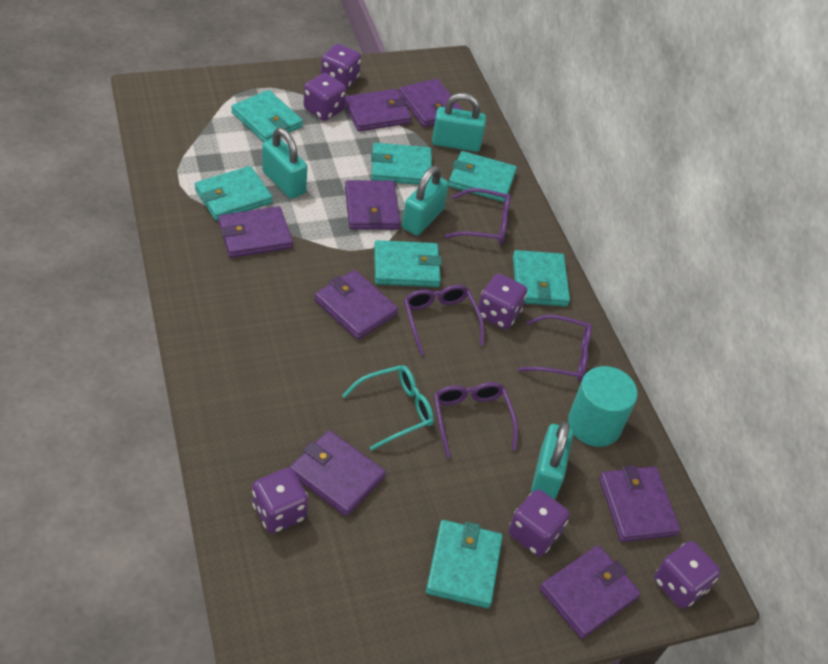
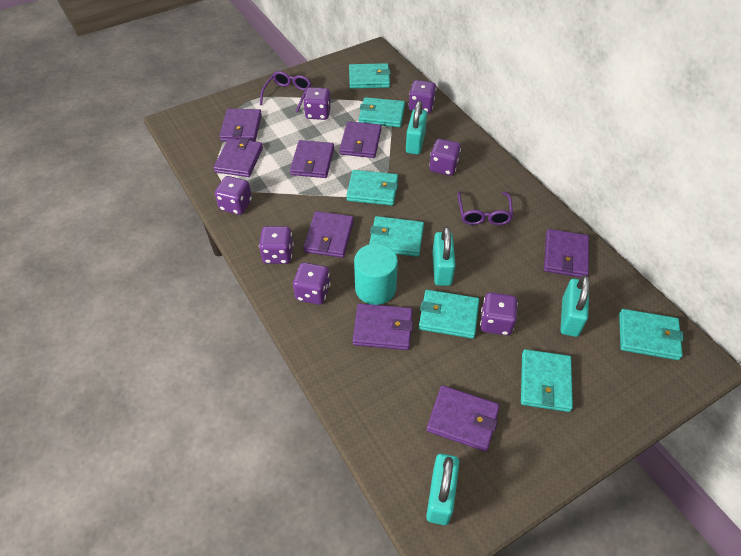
purple dice: 6 -> 7
purple glasses: 4 -> 2
turquoise glasses: 1 -> 0

